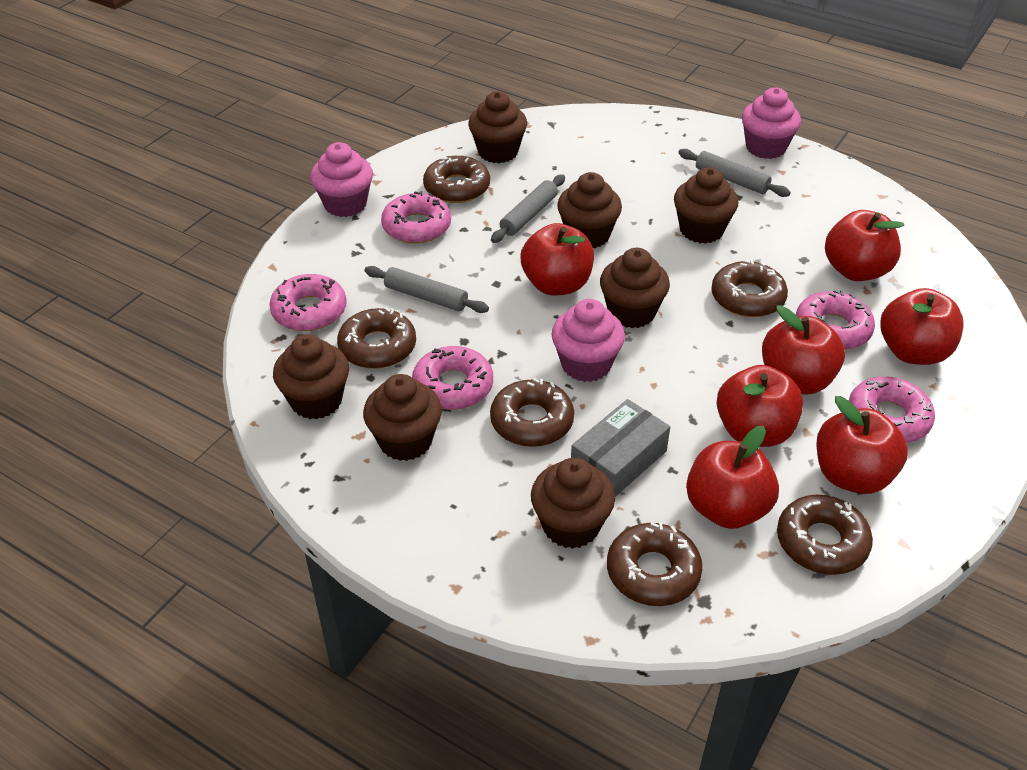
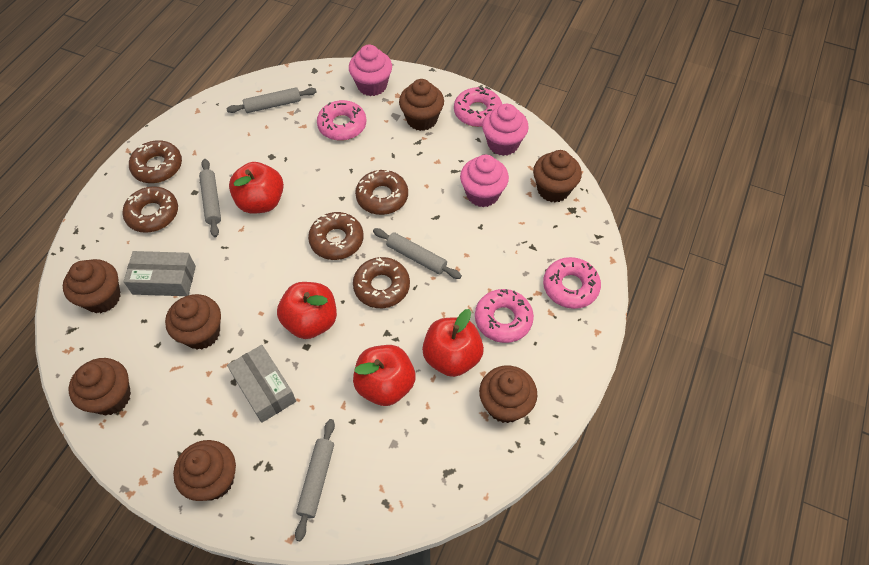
brown donut: 6 -> 5
grey box: 1 -> 2
grey rolling pin: 3 -> 4
pink donut: 5 -> 4
red apple: 7 -> 4

